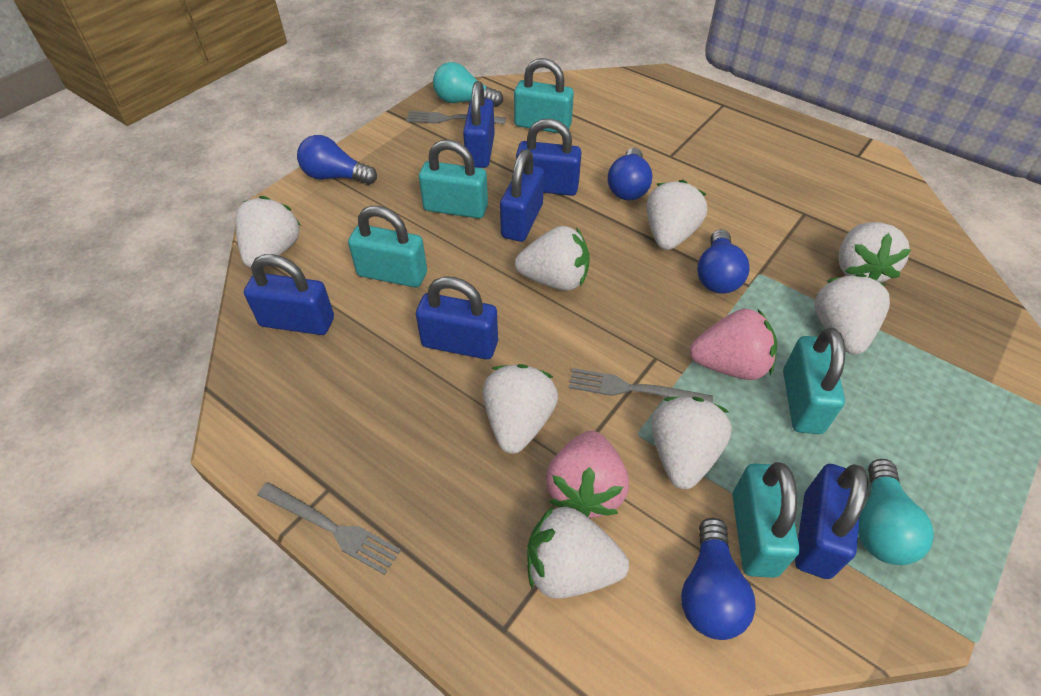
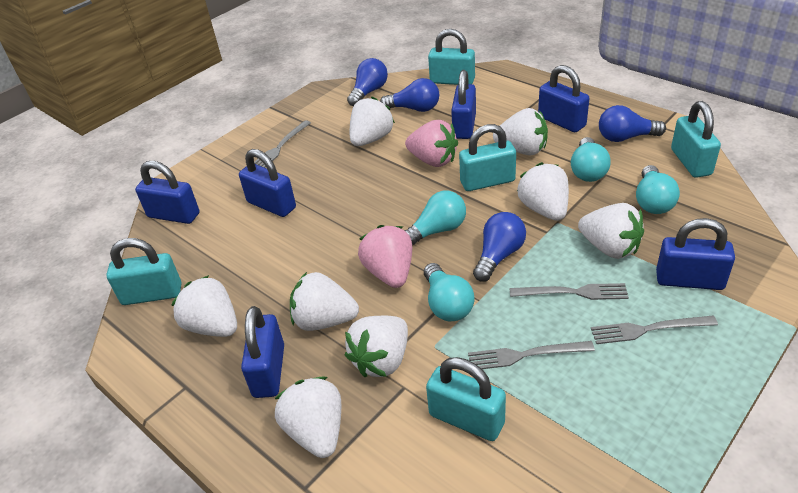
grey fork: 3 -> 4
turquoise light bulb: 2 -> 4

